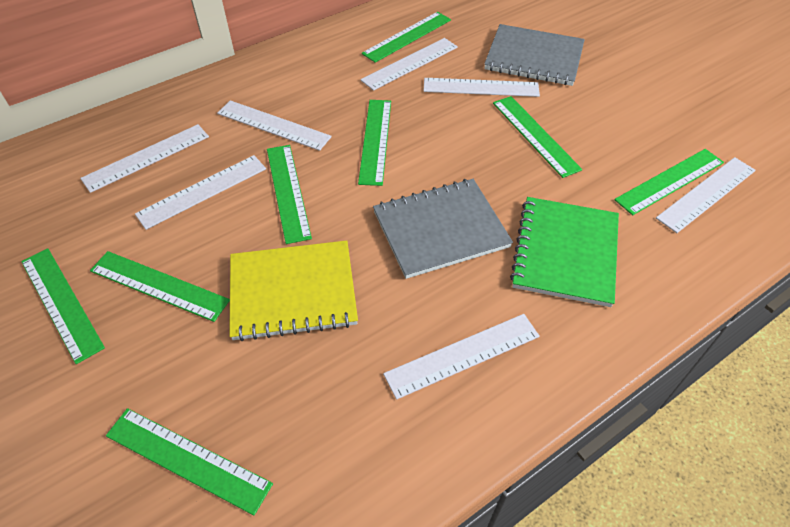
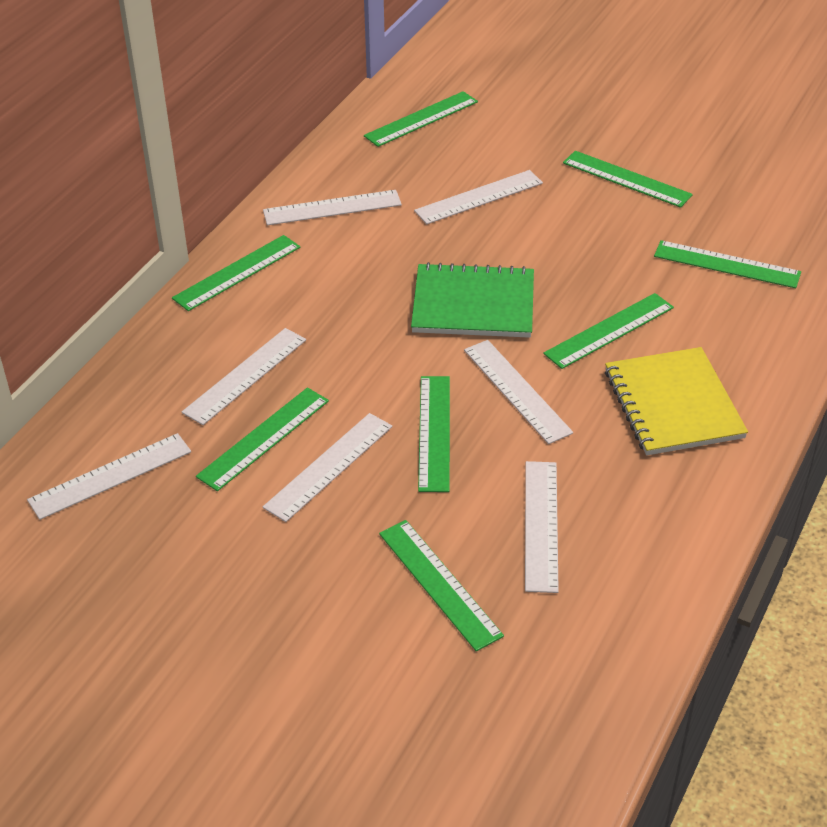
grey notebook: 2 -> 0

